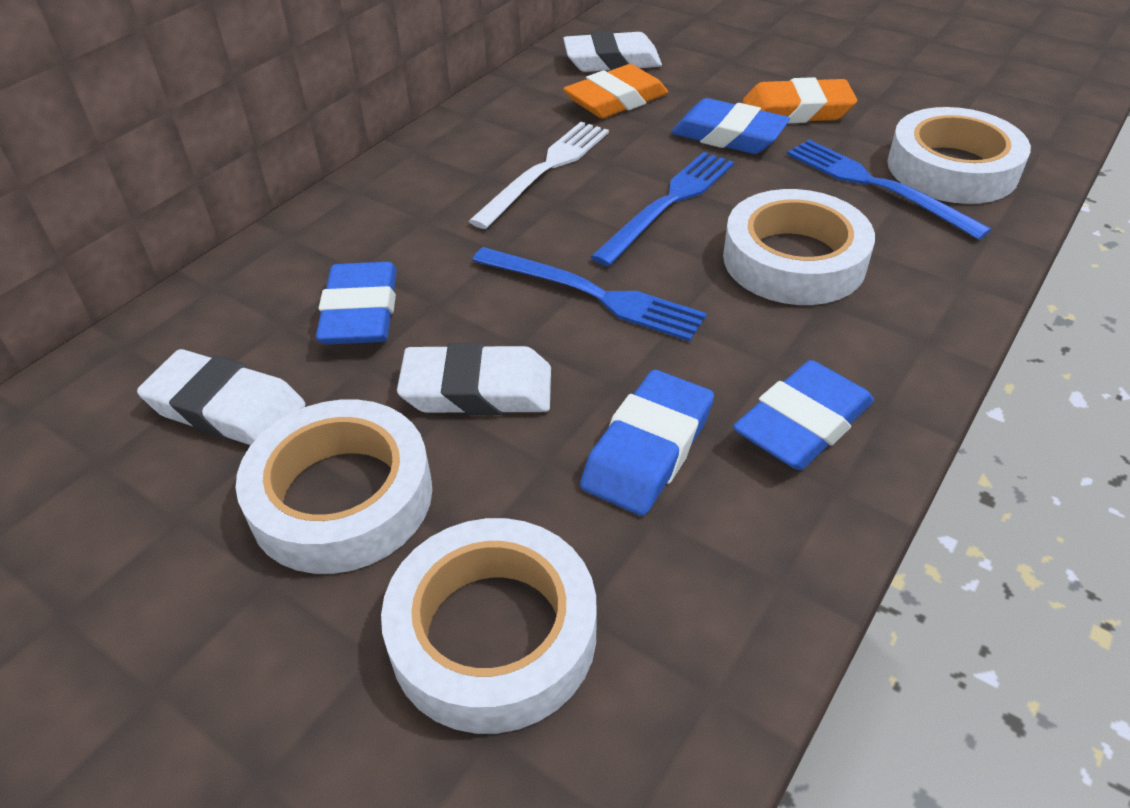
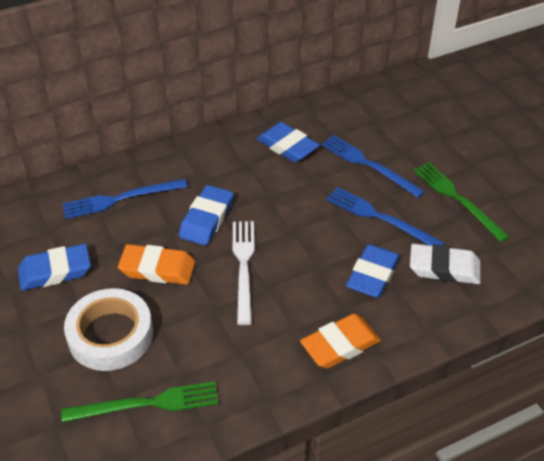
green fork: 0 -> 2
white eraser: 3 -> 1
white tape: 4 -> 1

